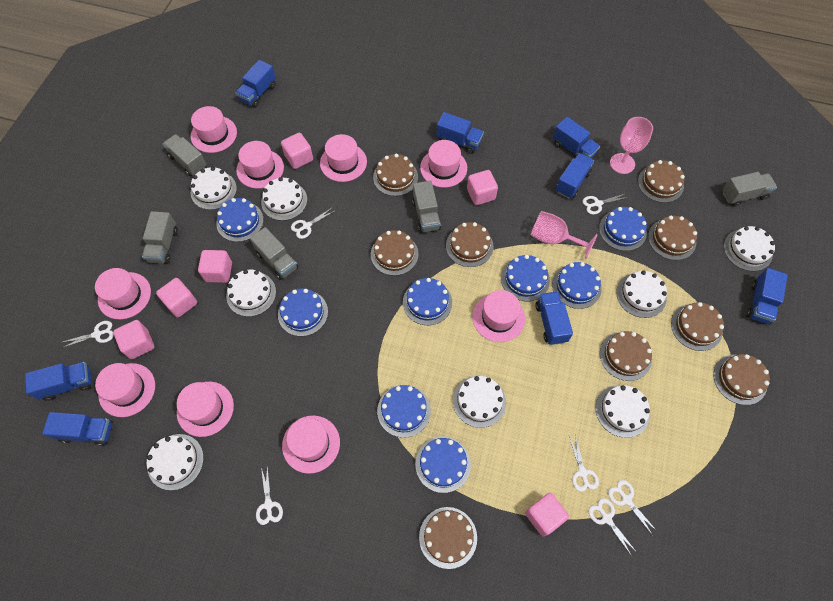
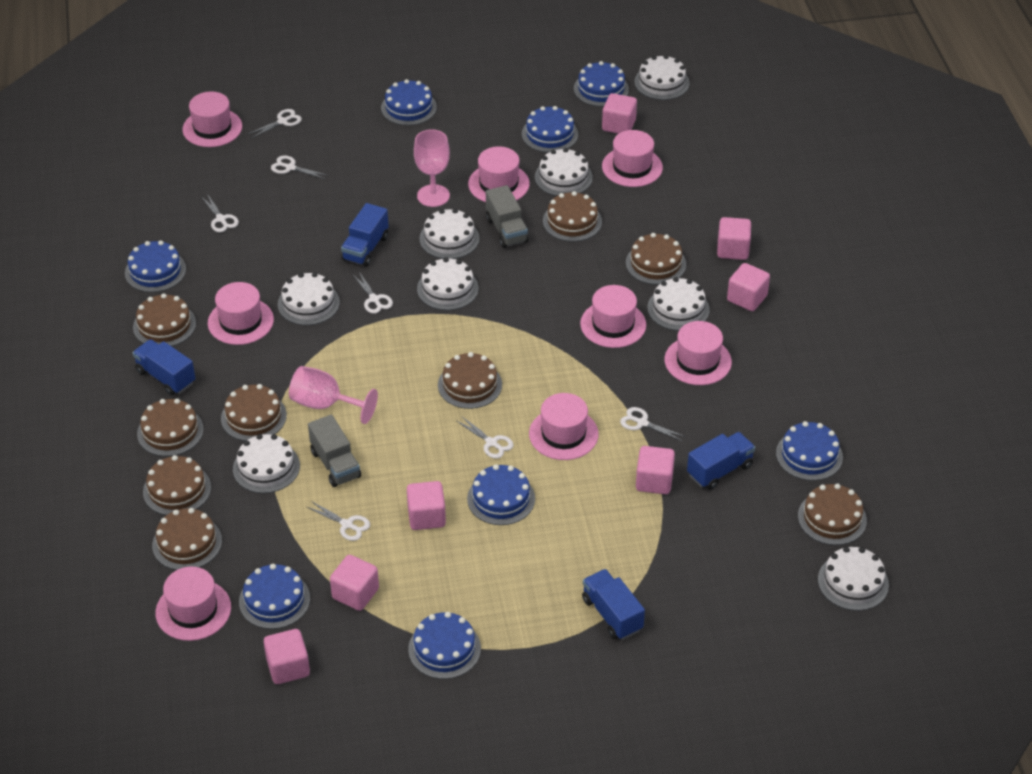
blue truck: 8 -> 4
grey truck: 5 -> 2
pink cube: 6 -> 7
pink hat: 9 -> 8

